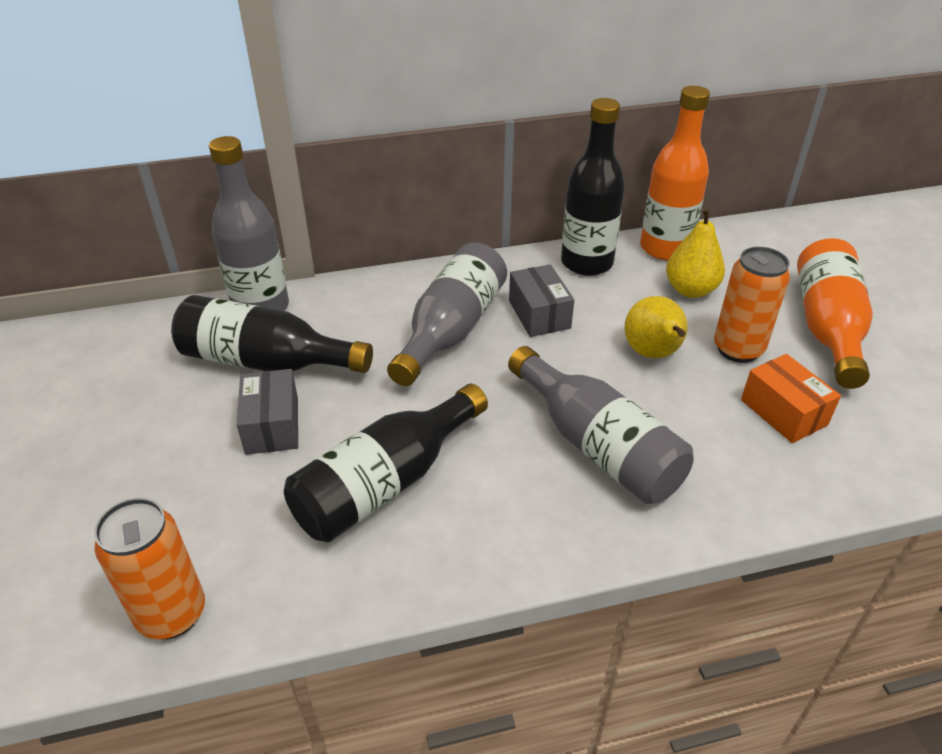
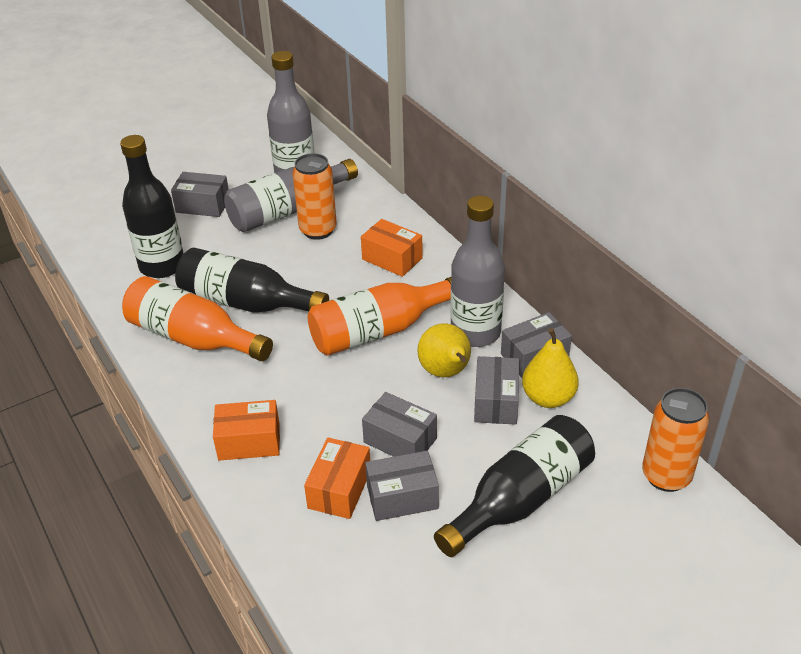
grey box: 2 -> 5
orange box: 1 -> 3

